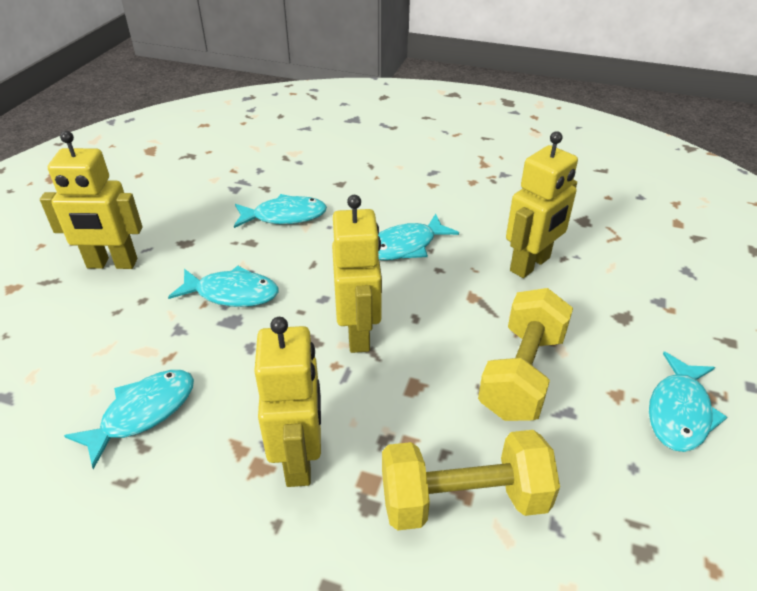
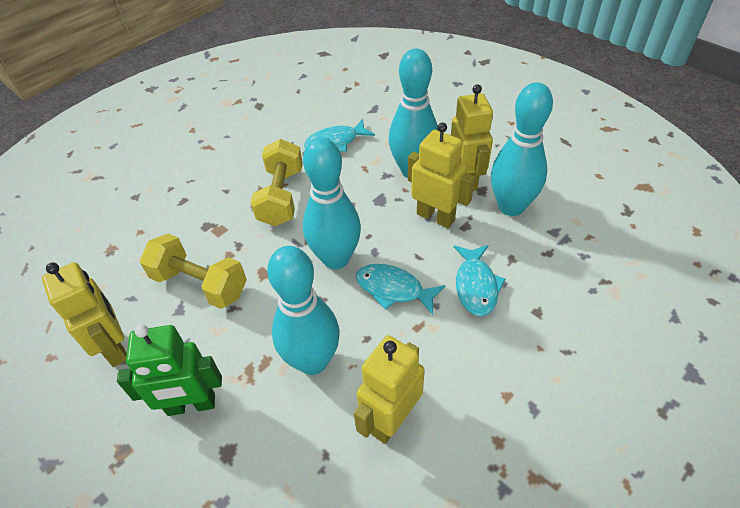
green robot: 0 -> 1
turquoise bowling pin: 0 -> 4
turquoise fish: 5 -> 3

